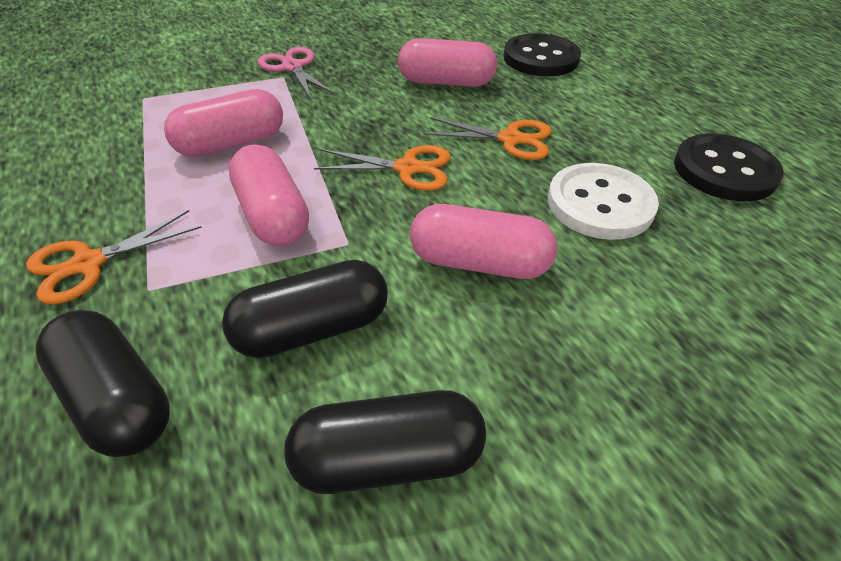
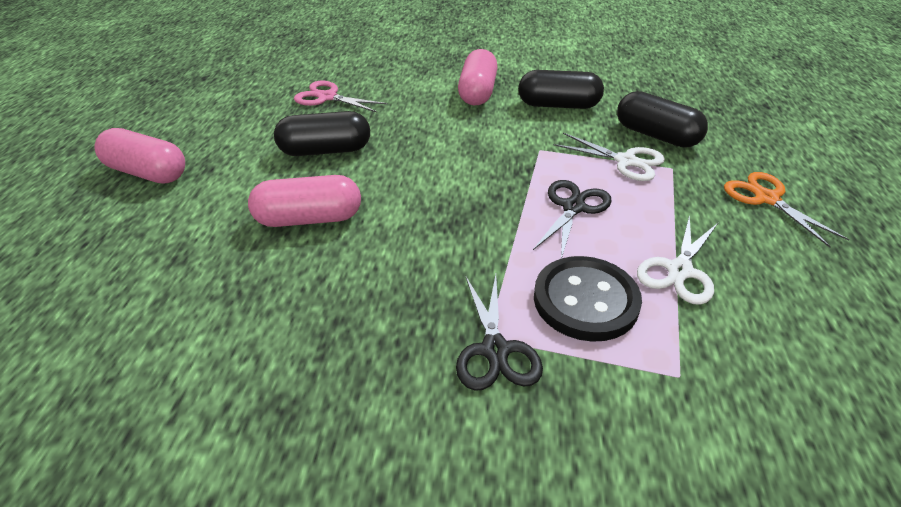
black button: 2 -> 1
black scissors: 0 -> 2
orange scissors: 3 -> 1
pink capsule: 4 -> 3
white button: 1 -> 0
white scissors: 0 -> 2

